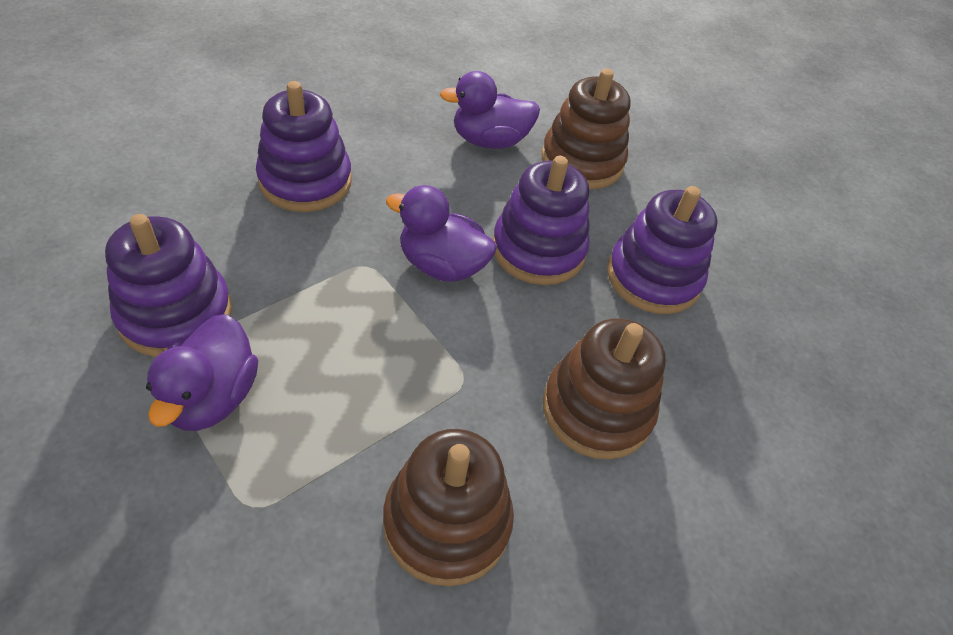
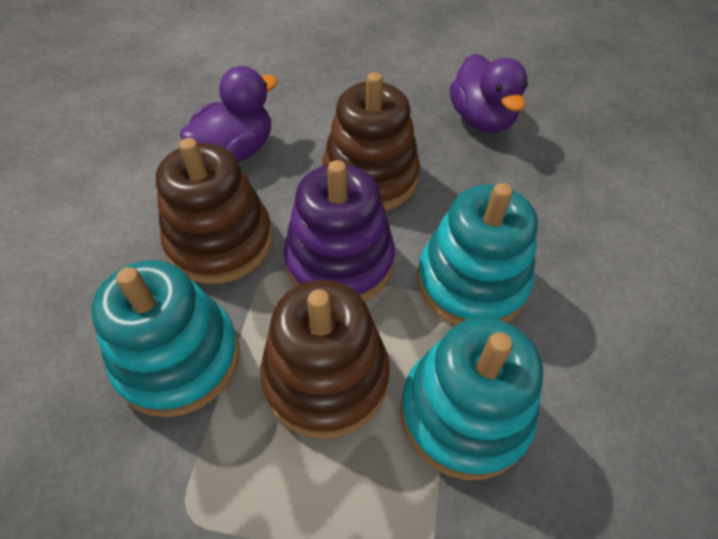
purple duck: 3 -> 2
purple stacking toy: 4 -> 1
turquoise stacking toy: 0 -> 3

